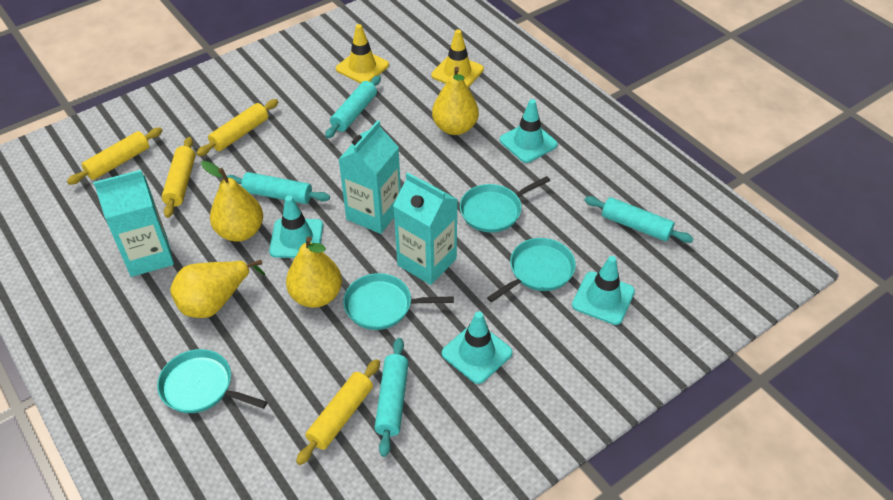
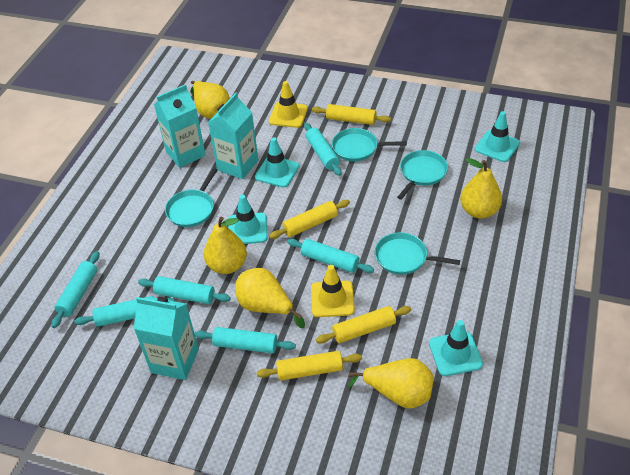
turquoise rolling pin: 4 -> 6
yellow pear: 4 -> 5

